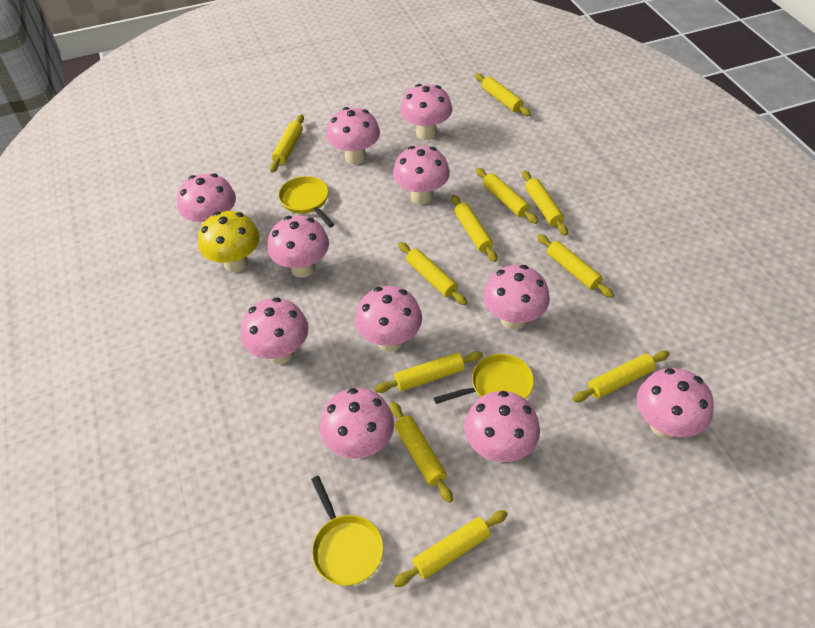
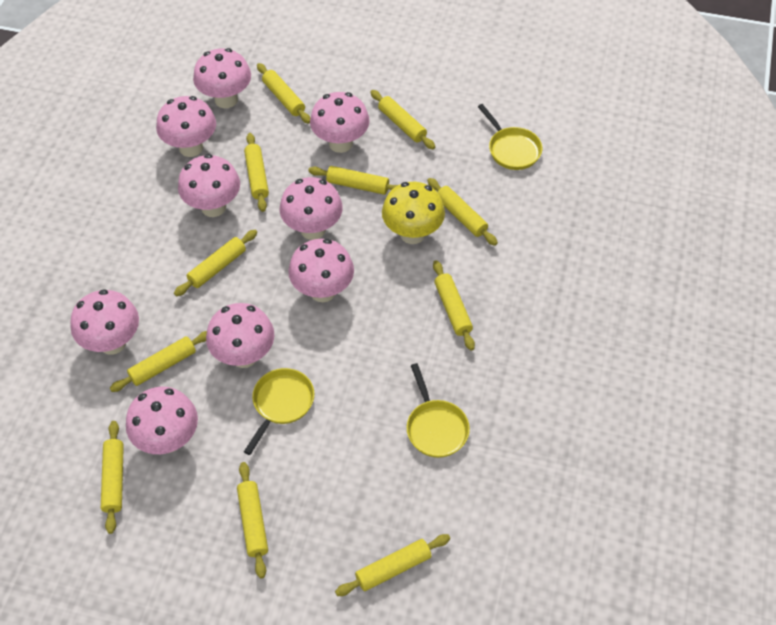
pink mushroom: 11 -> 9

